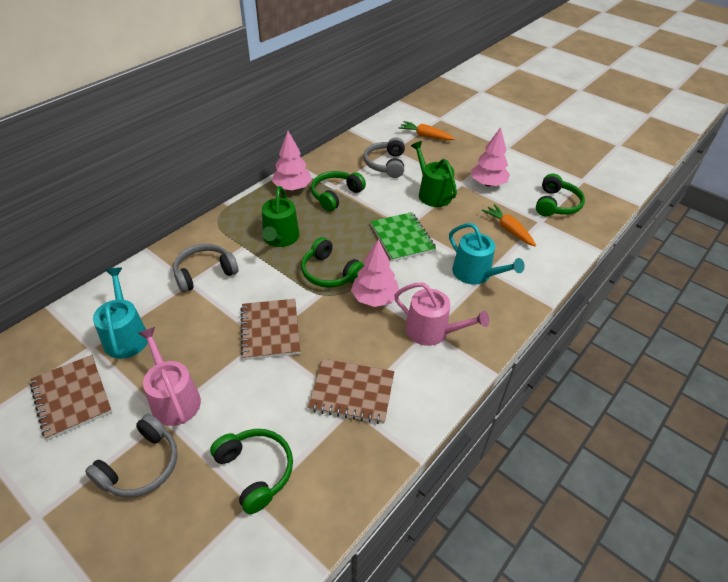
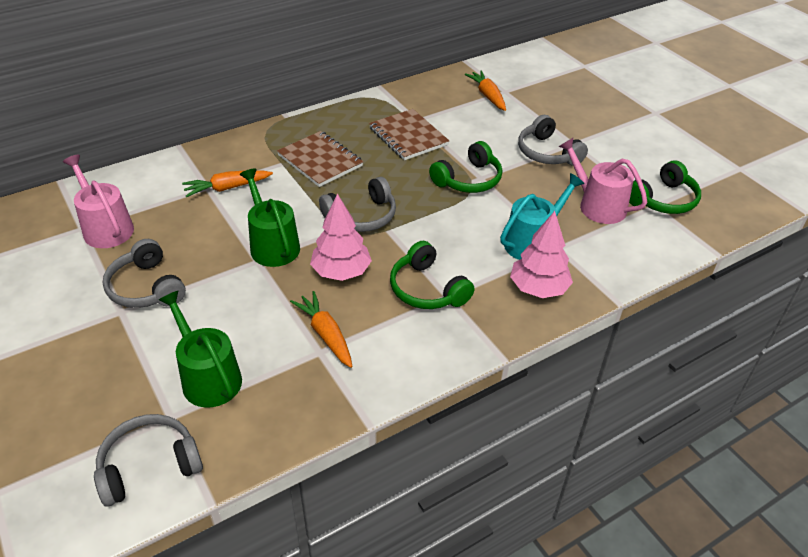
brown notebook: 3 -> 2
green headphones: 4 -> 3
green notebook: 1 -> 0
grey headphones: 3 -> 4
orange carrot: 2 -> 3
pink tree: 3 -> 2
turquoise watering can: 2 -> 1

